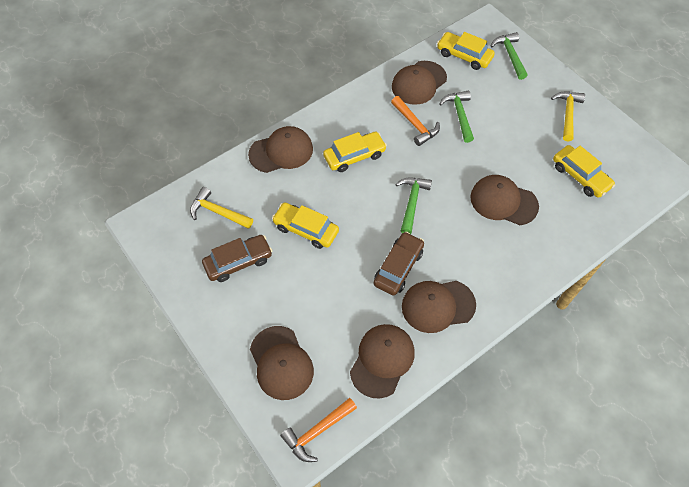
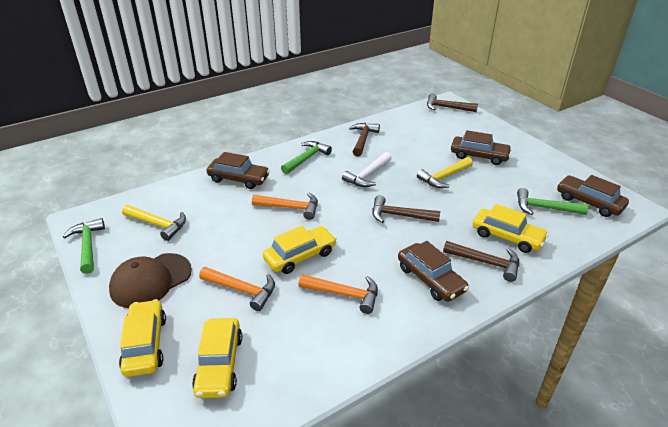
brown cap: 6 -> 1
brown car: 2 -> 4
brown hammer: 0 -> 4
orange hammer: 2 -> 3
white hammer: 0 -> 1

